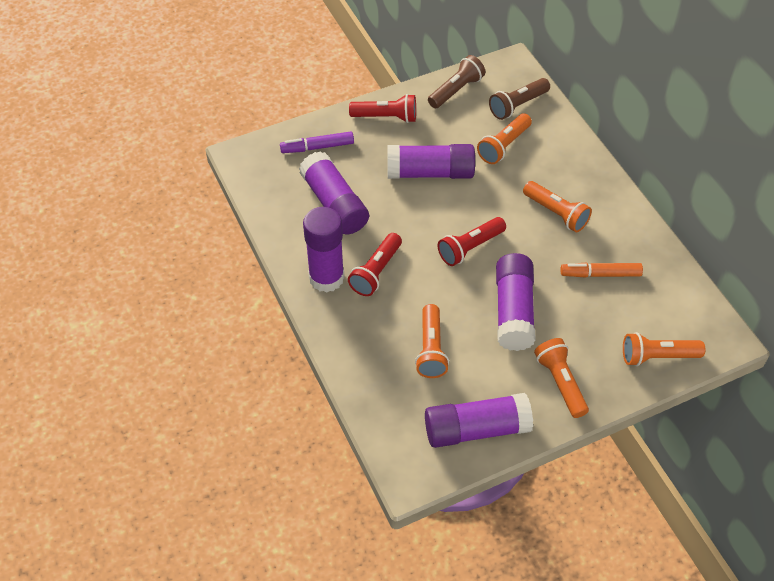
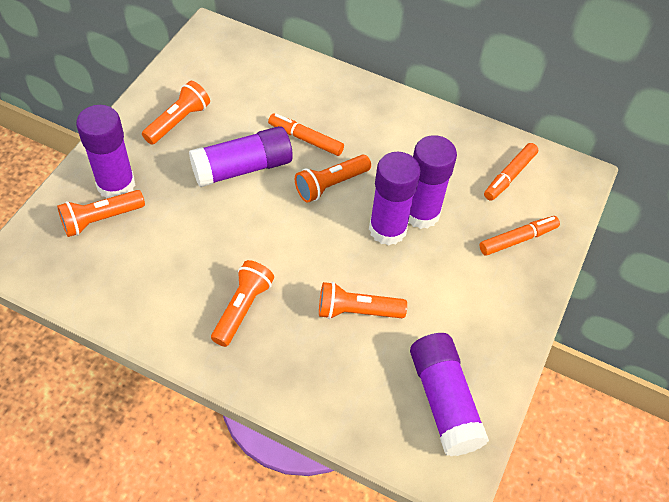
brown flashlight: 2 -> 0
orange marker: 1 -> 3
purple marker: 1 -> 0
red flashlight: 3 -> 0

